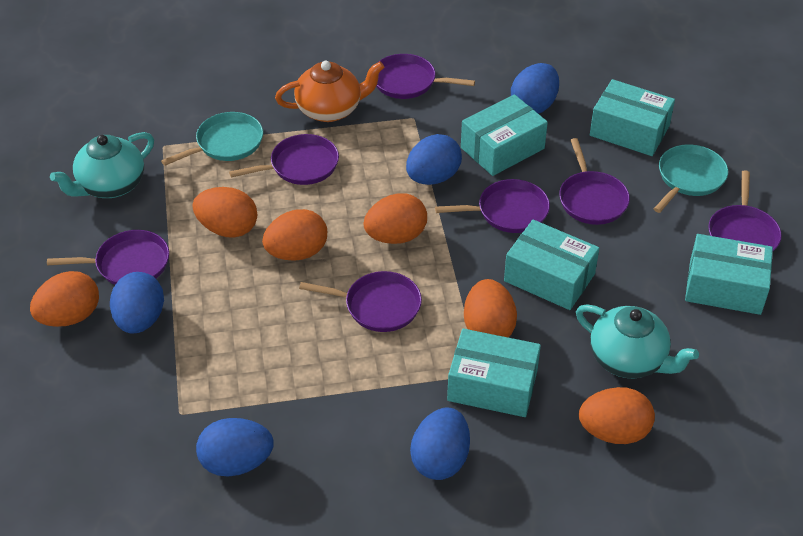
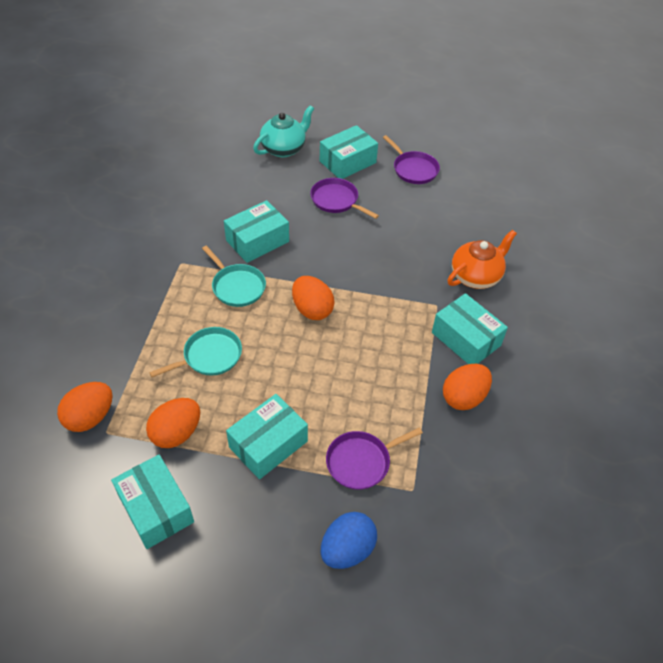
blue egg: 5 -> 1
orange egg: 6 -> 4
purple pan: 7 -> 3
turquoise teapot: 2 -> 1

